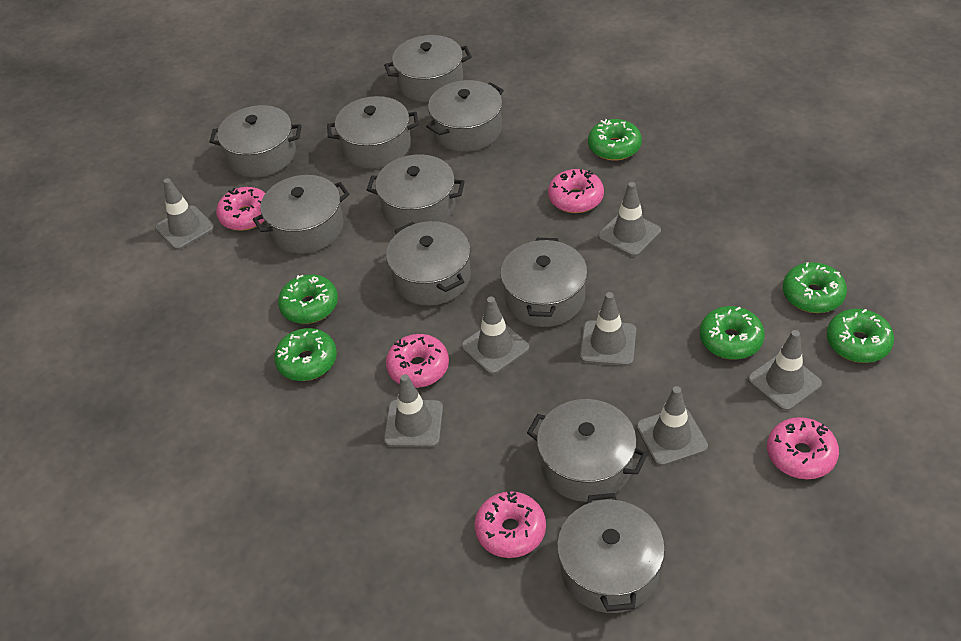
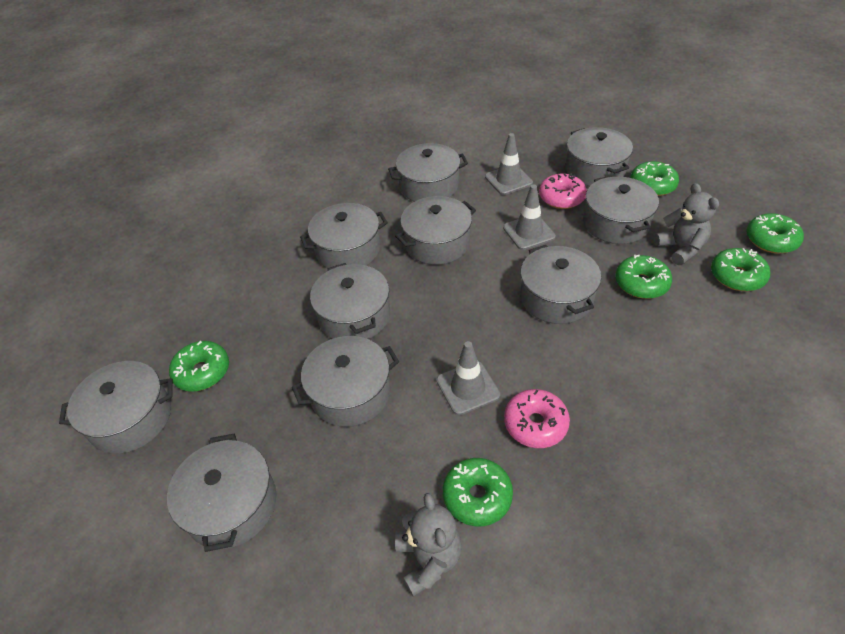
grey teddy bear: 0 -> 2
grey traffic cone: 7 -> 3
pink donut: 5 -> 2

